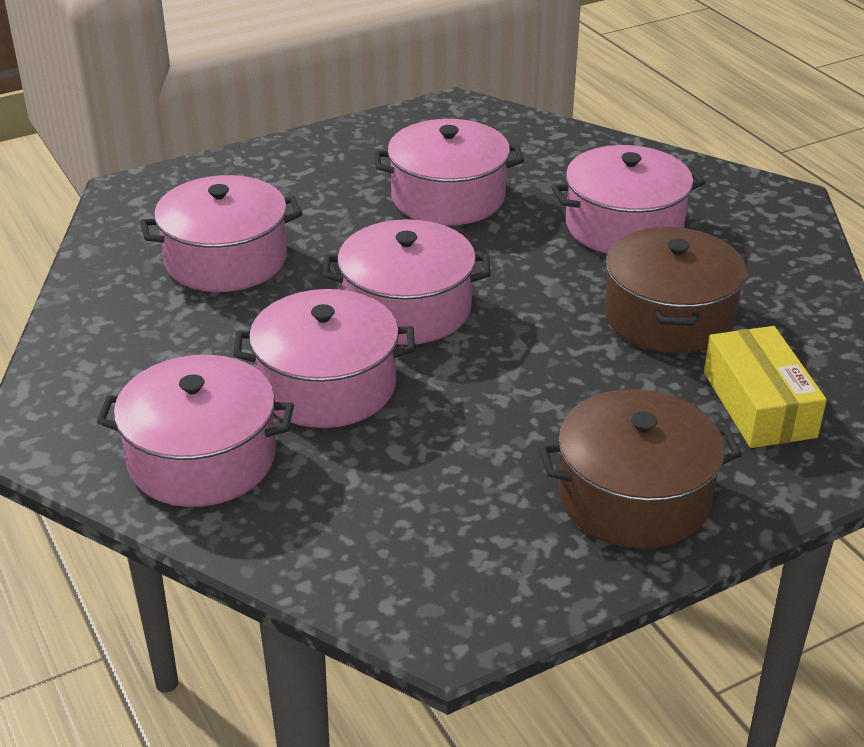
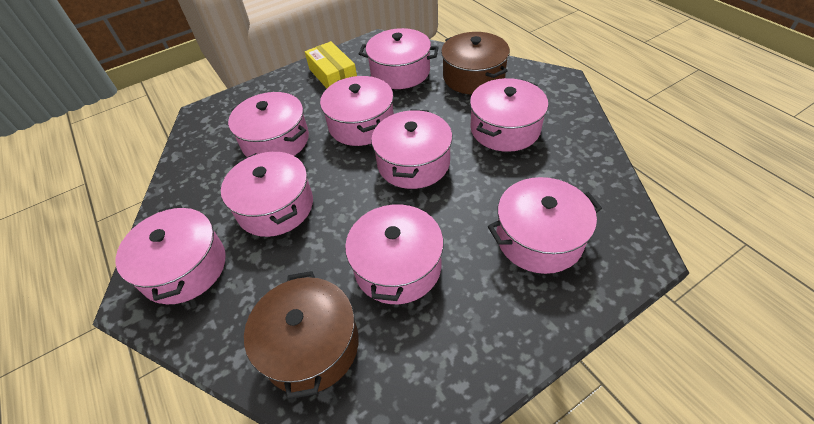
pink pot: 6 -> 9

